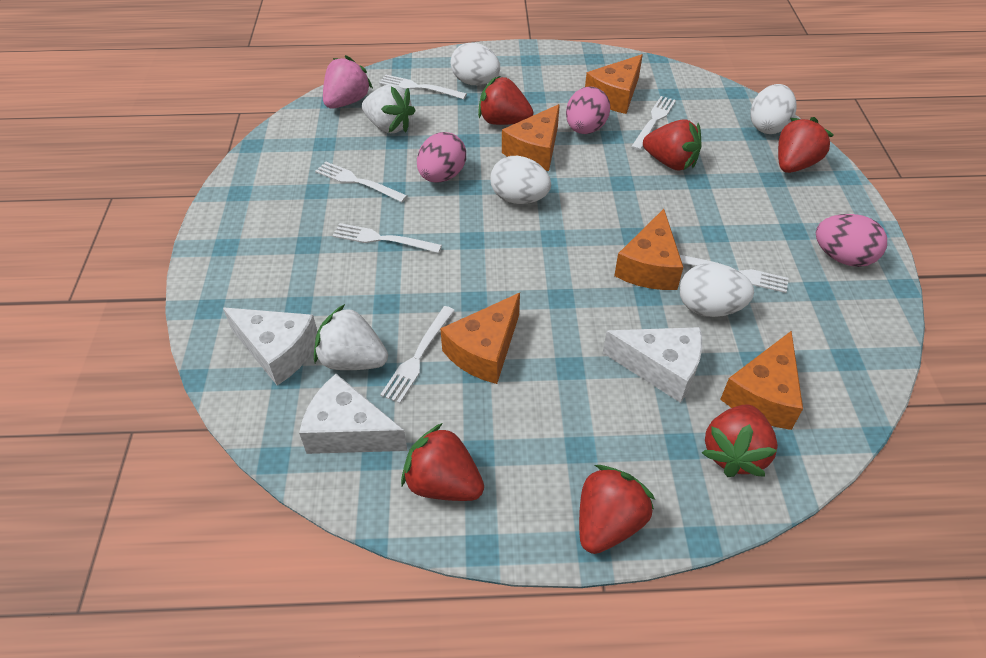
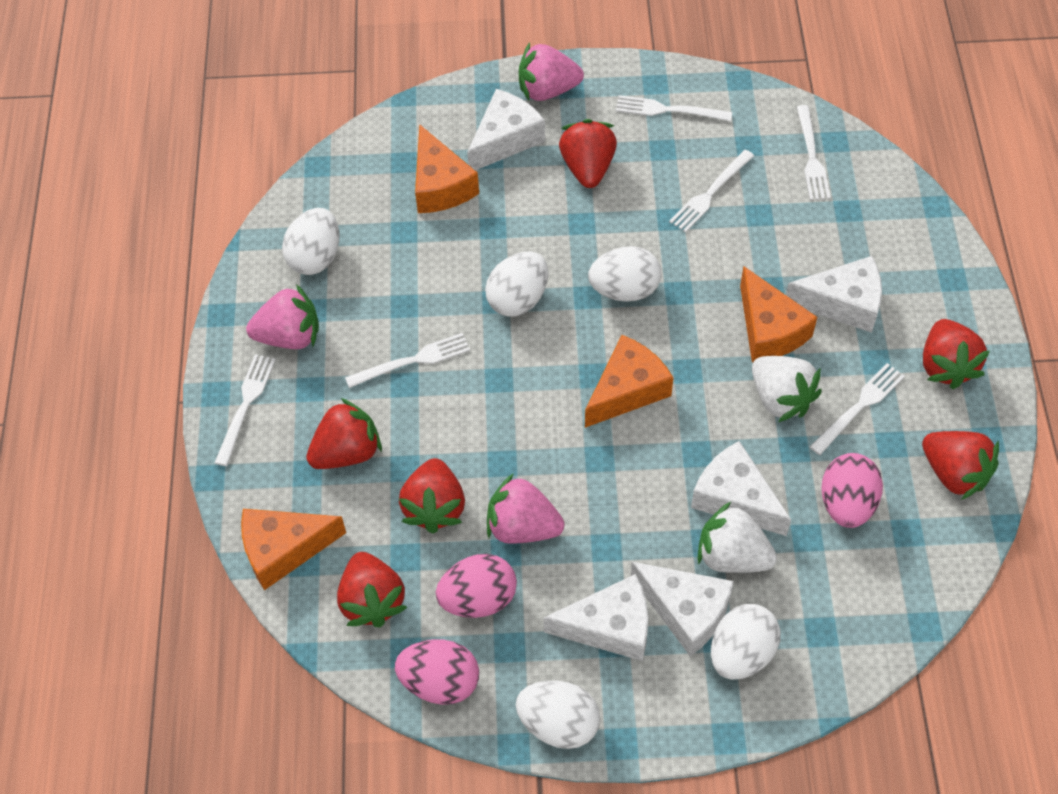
orange cheese: 5 -> 4
pink strawberry: 1 -> 3
white cheese: 3 -> 5
white egg: 4 -> 5

